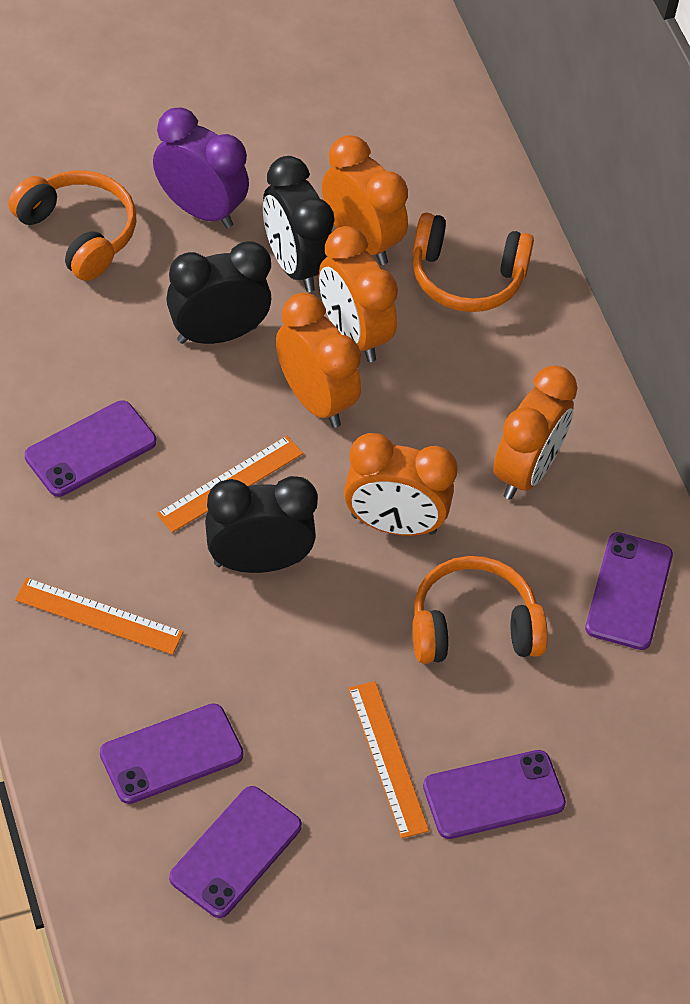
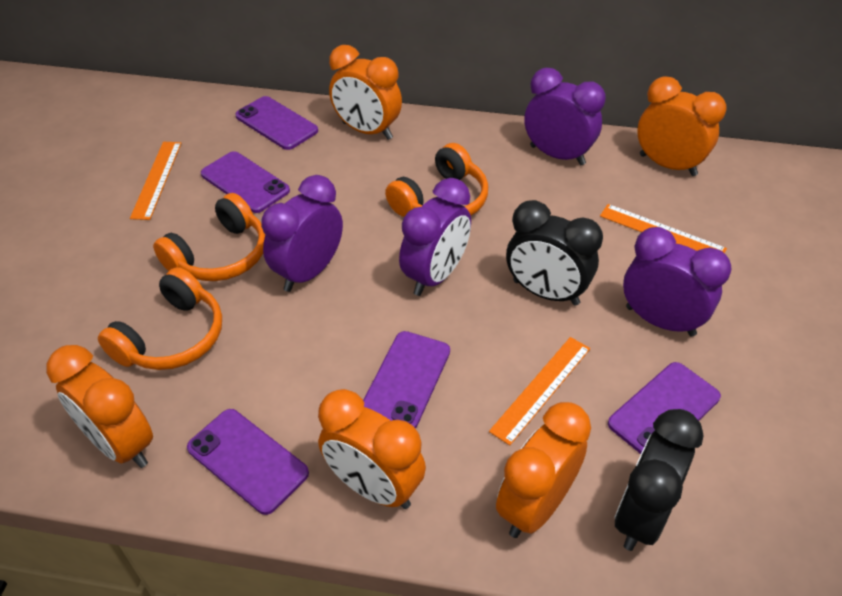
black clock: 3 -> 2
purple clock: 1 -> 4

